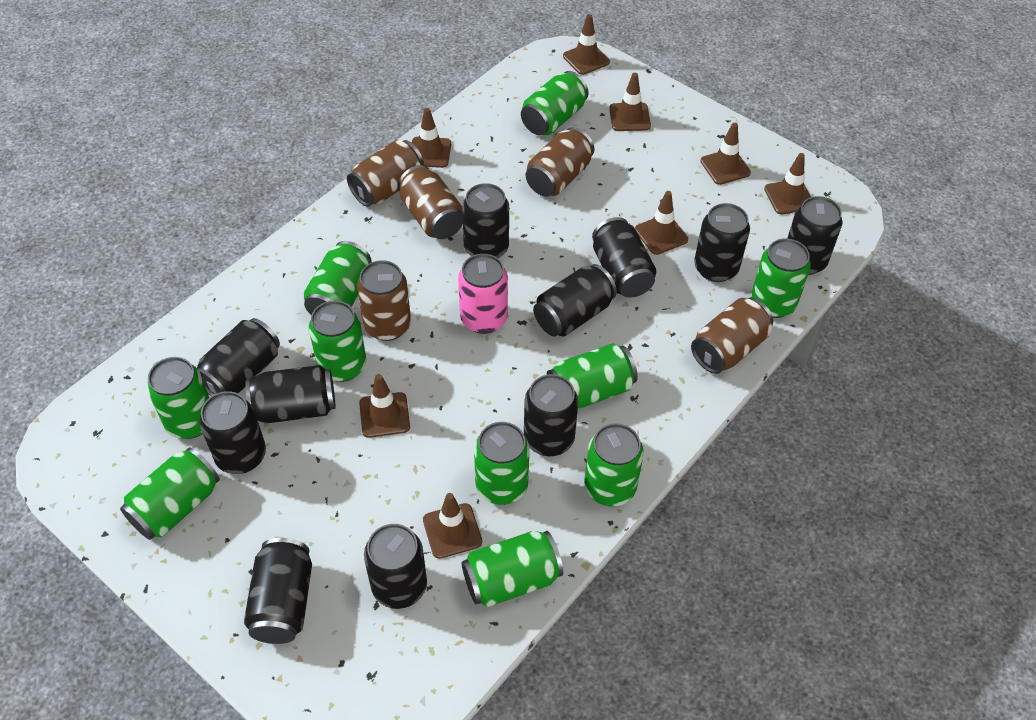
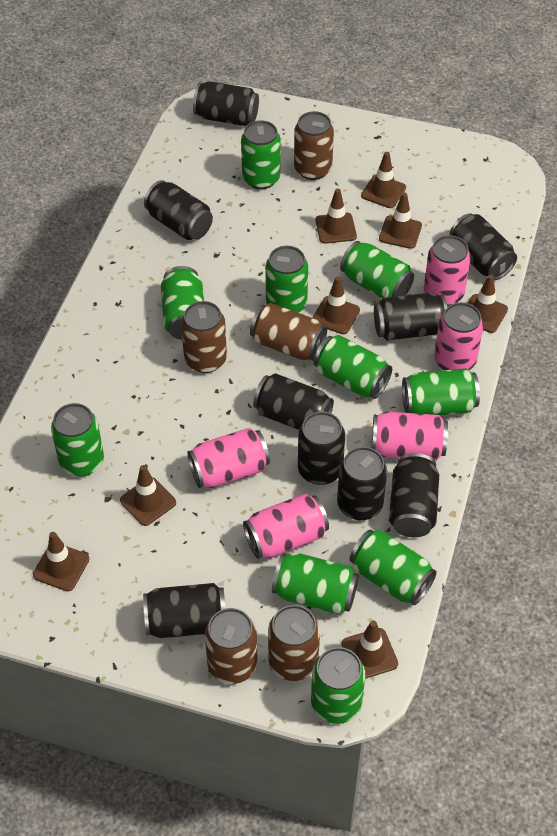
black can: 11 -> 9
pink can: 1 -> 5

